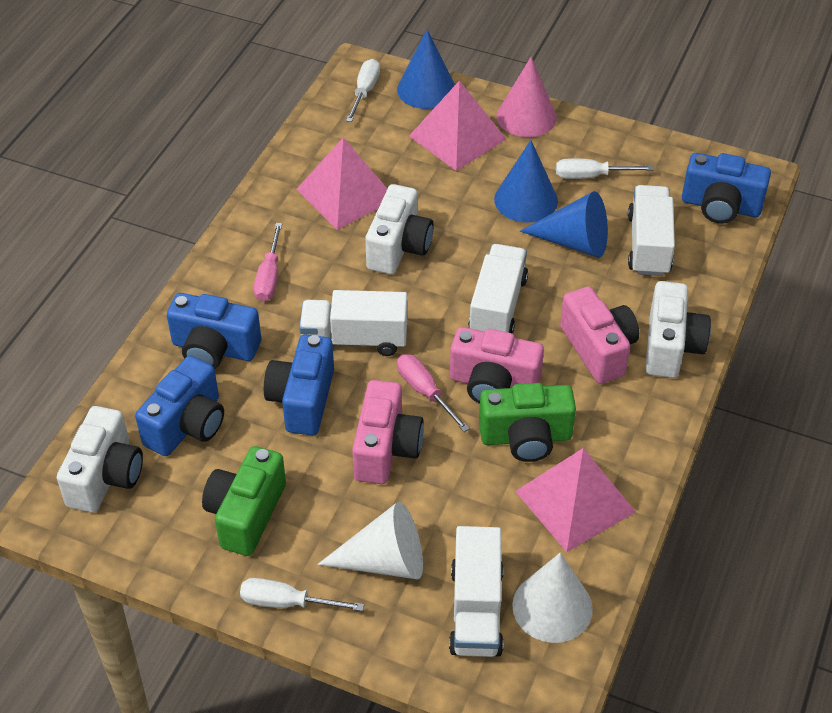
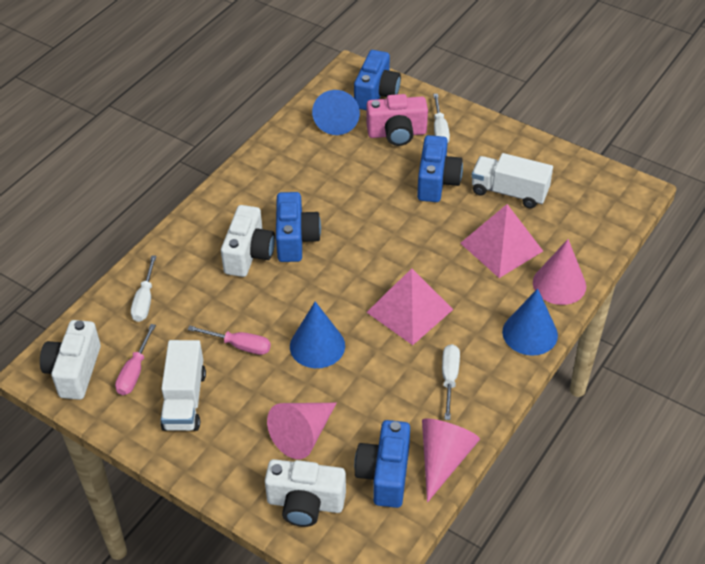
green camera: 2 -> 0
pink camera: 3 -> 1
pink cone: 1 -> 3
pink pyramid: 3 -> 2
white cone: 2 -> 0
white truck: 4 -> 2

